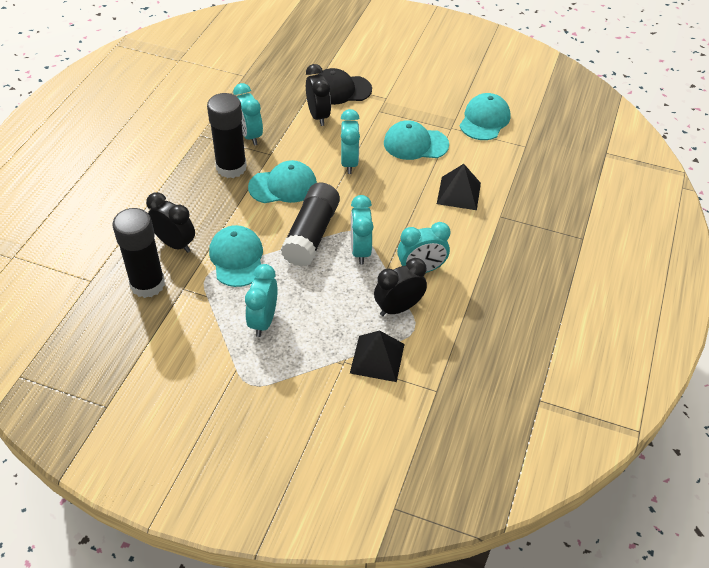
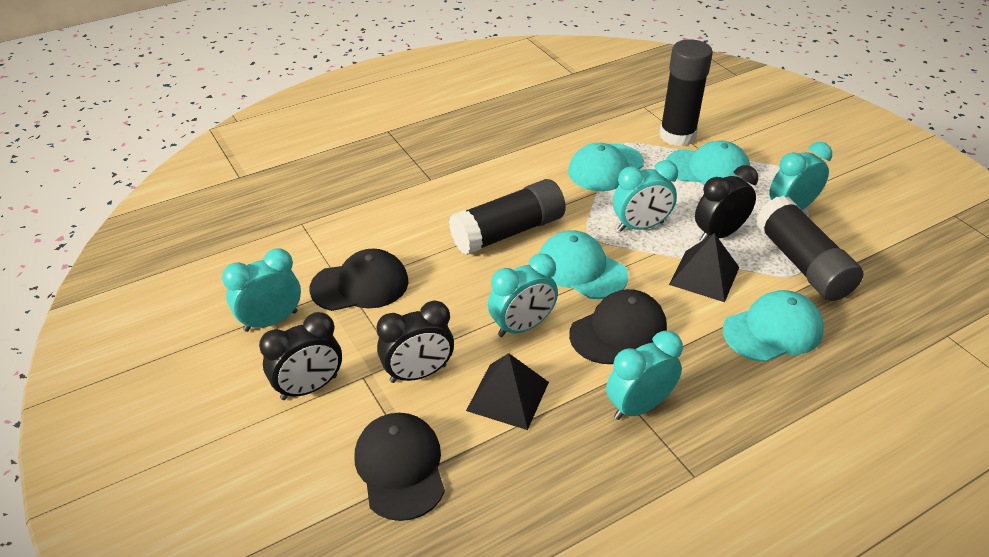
black cap: 1 -> 3

